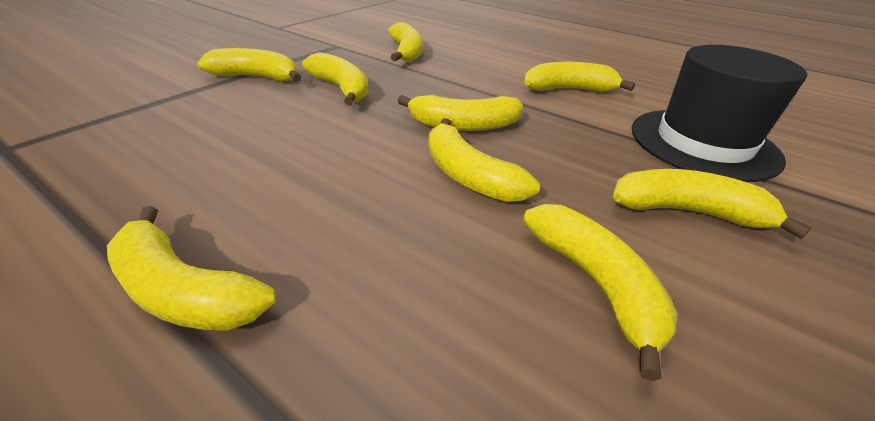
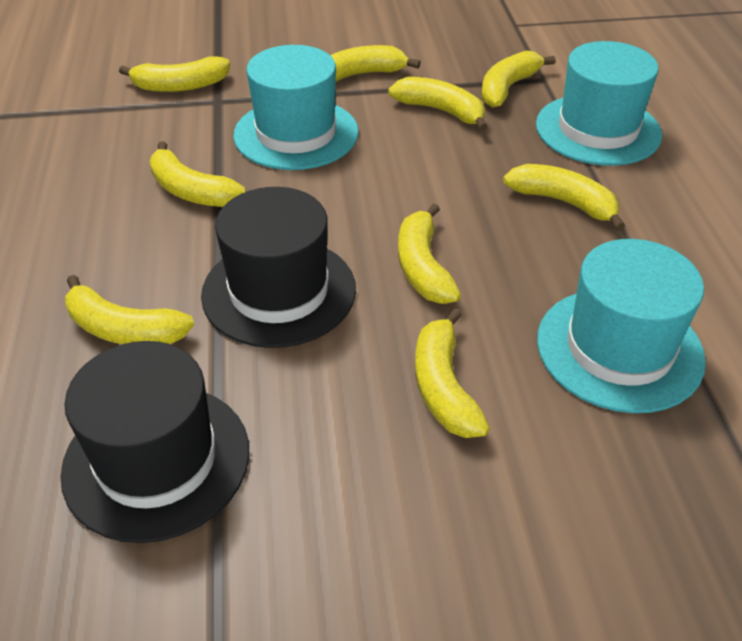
black hat: 1 -> 2
turquoise hat: 0 -> 3

